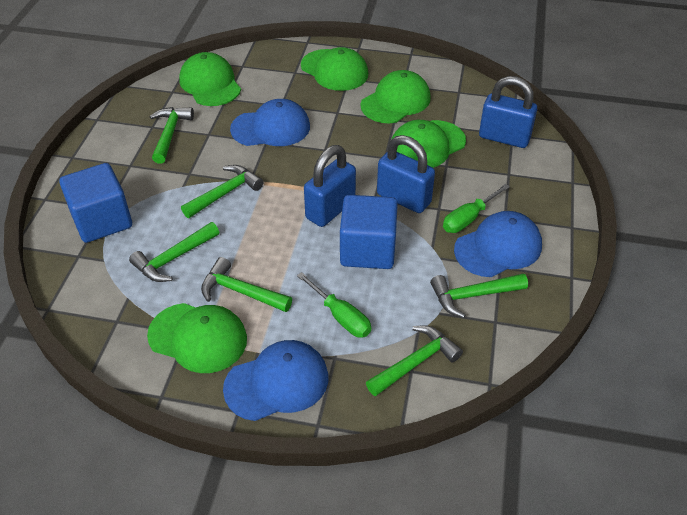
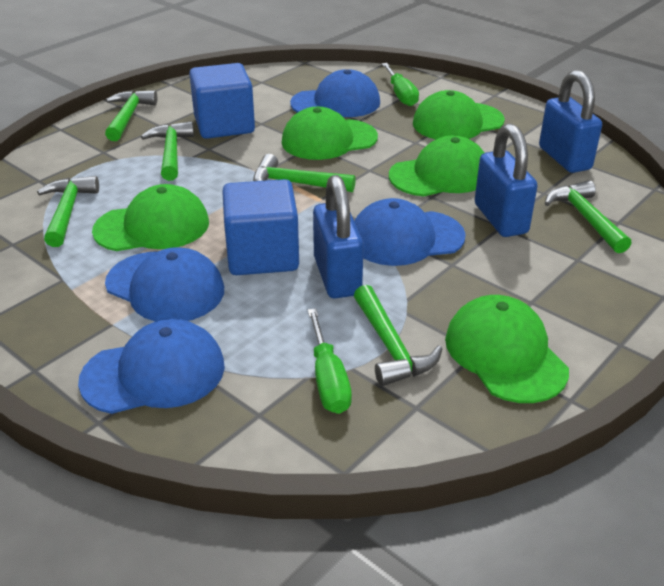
blue cap: 3 -> 4

